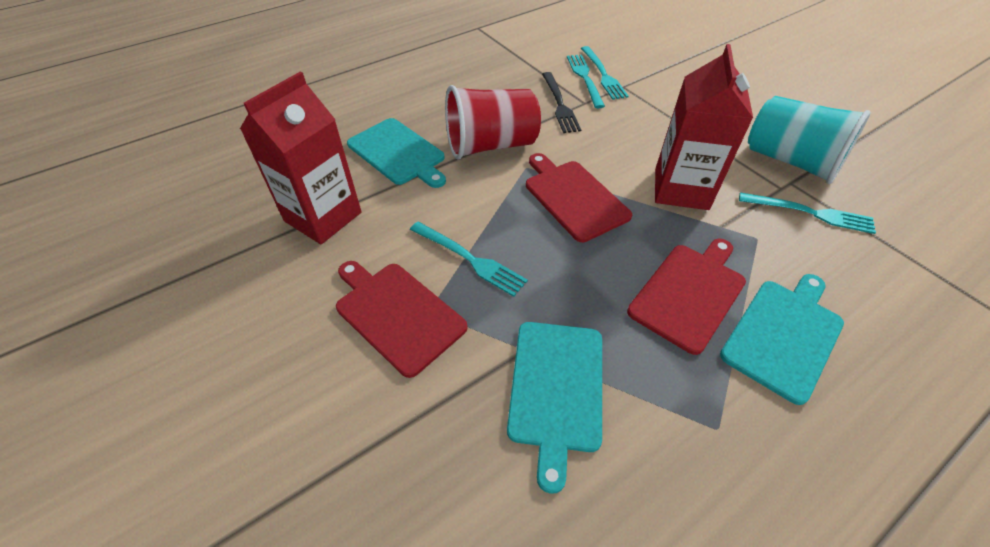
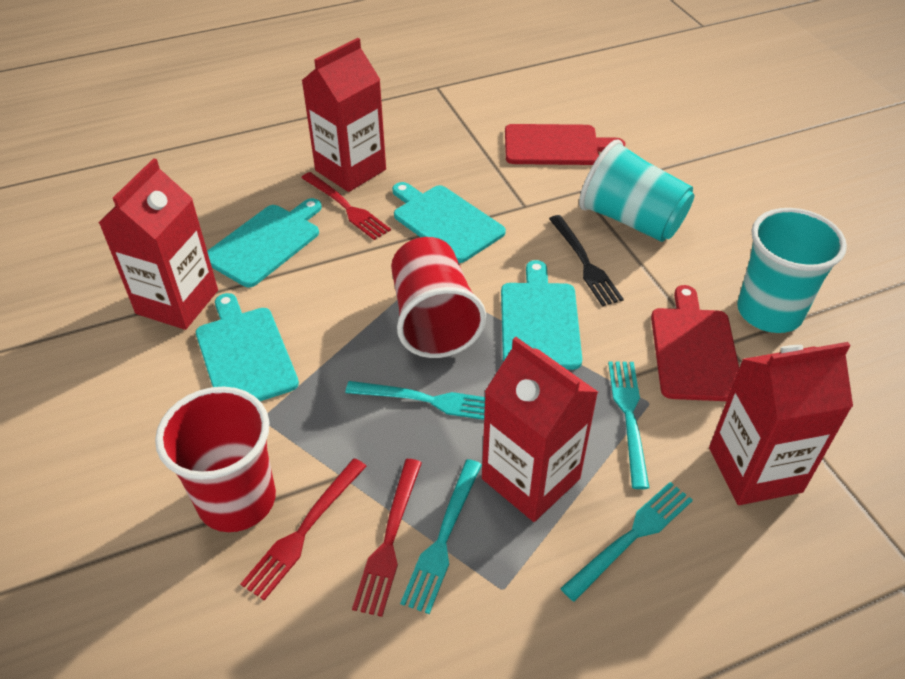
red carton: 2 -> 4
red cup: 1 -> 2
red cutting board: 3 -> 2
red fork: 0 -> 3
turquoise cup: 1 -> 2
turquoise cutting board: 3 -> 4

